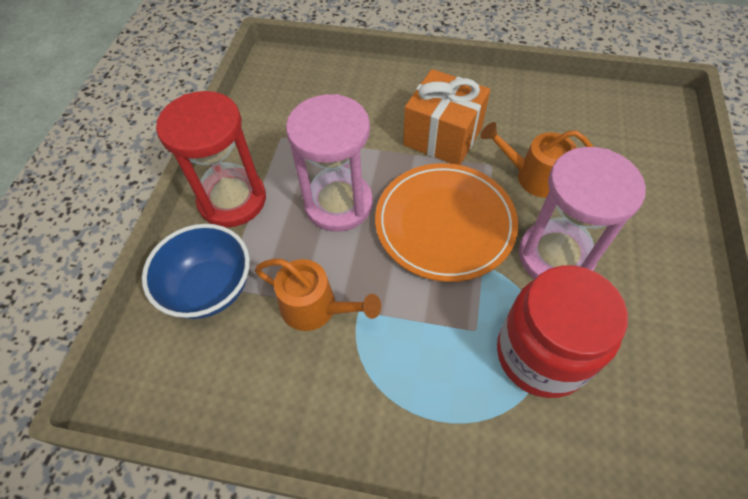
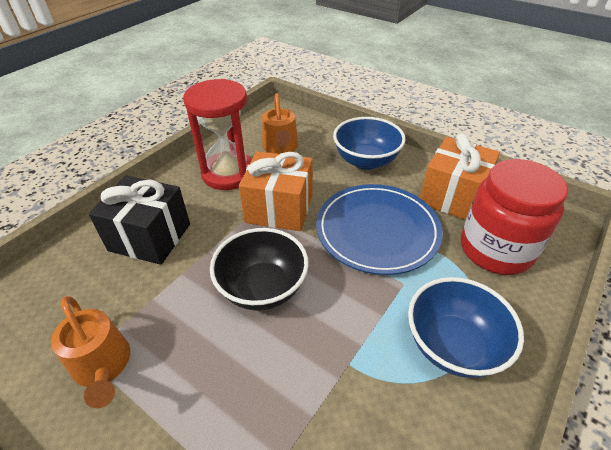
black bowl: 0 -> 1
black gift: 0 -> 1
blue bowl: 1 -> 2
blue plate: 0 -> 1
orange gift: 1 -> 2
orange plate: 1 -> 0
pink hourglass: 2 -> 0

